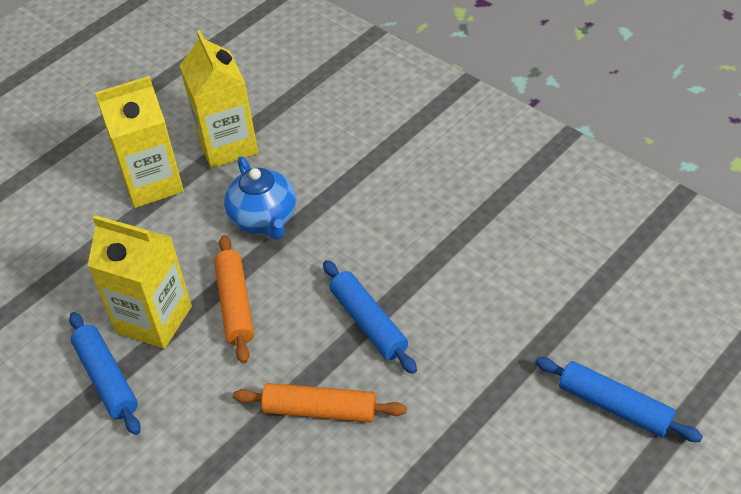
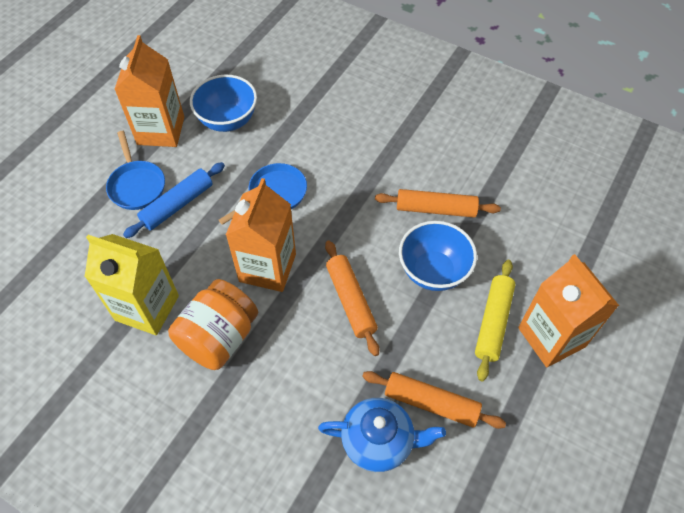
blue bowl: 0 -> 2
blue pan: 0 -> 2
blue rolling pin: 3 -> 1
orange carton: 0 -> 3
orange jar: 0 -> 1
orange rolling pin: 2 -> 3
yellow carton: 3 -> 1
yellow rolling pin: 0 -> 1

